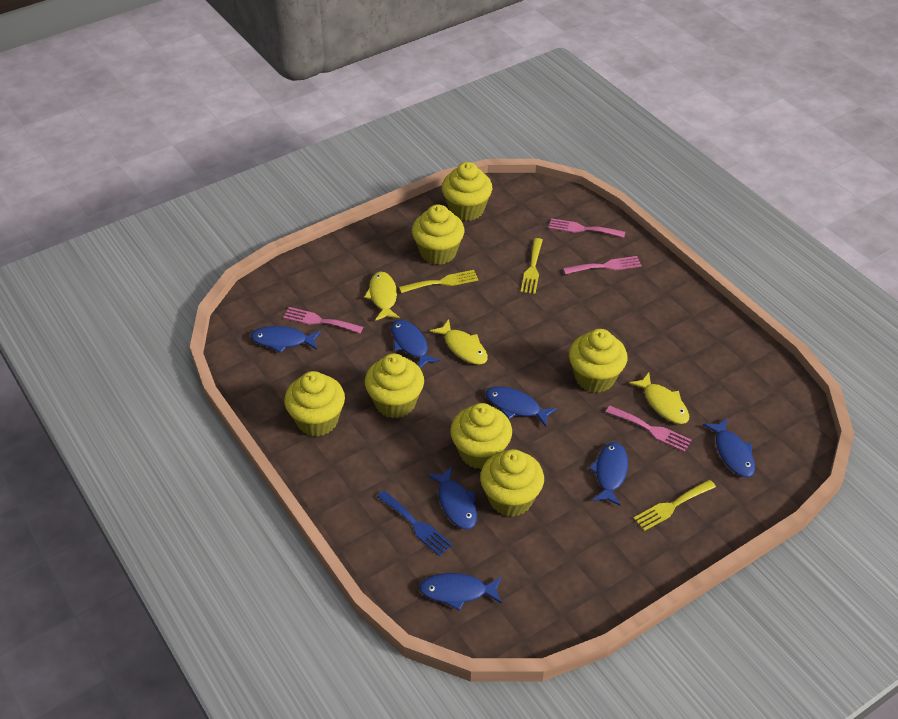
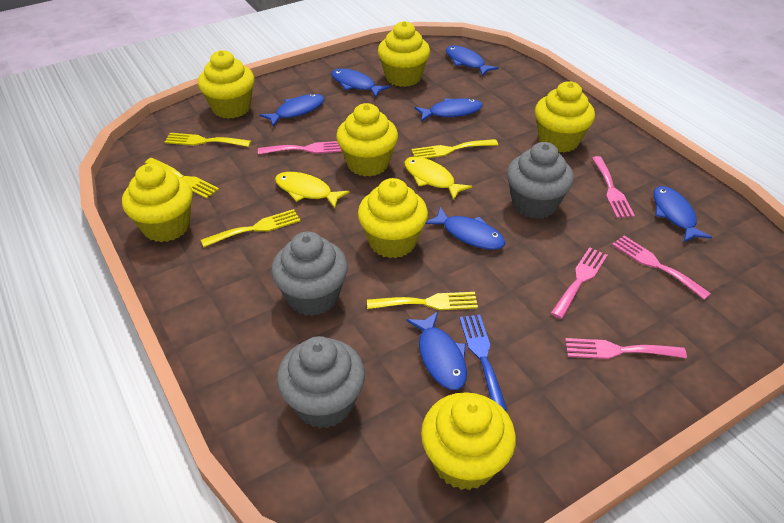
grey cupcake: 0 -> 3
pink fork: 4 -> 5
yellow fish: 3 -> 2
yellow fork: 3 -> 5

